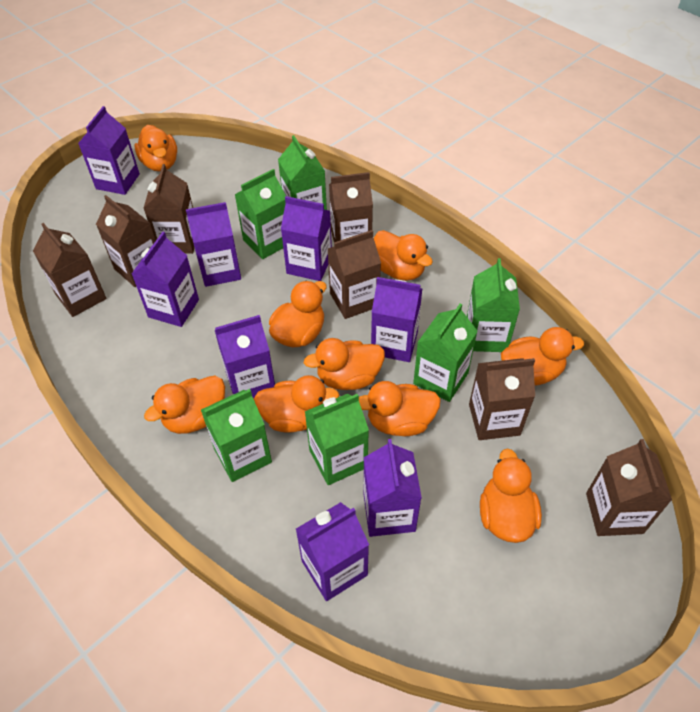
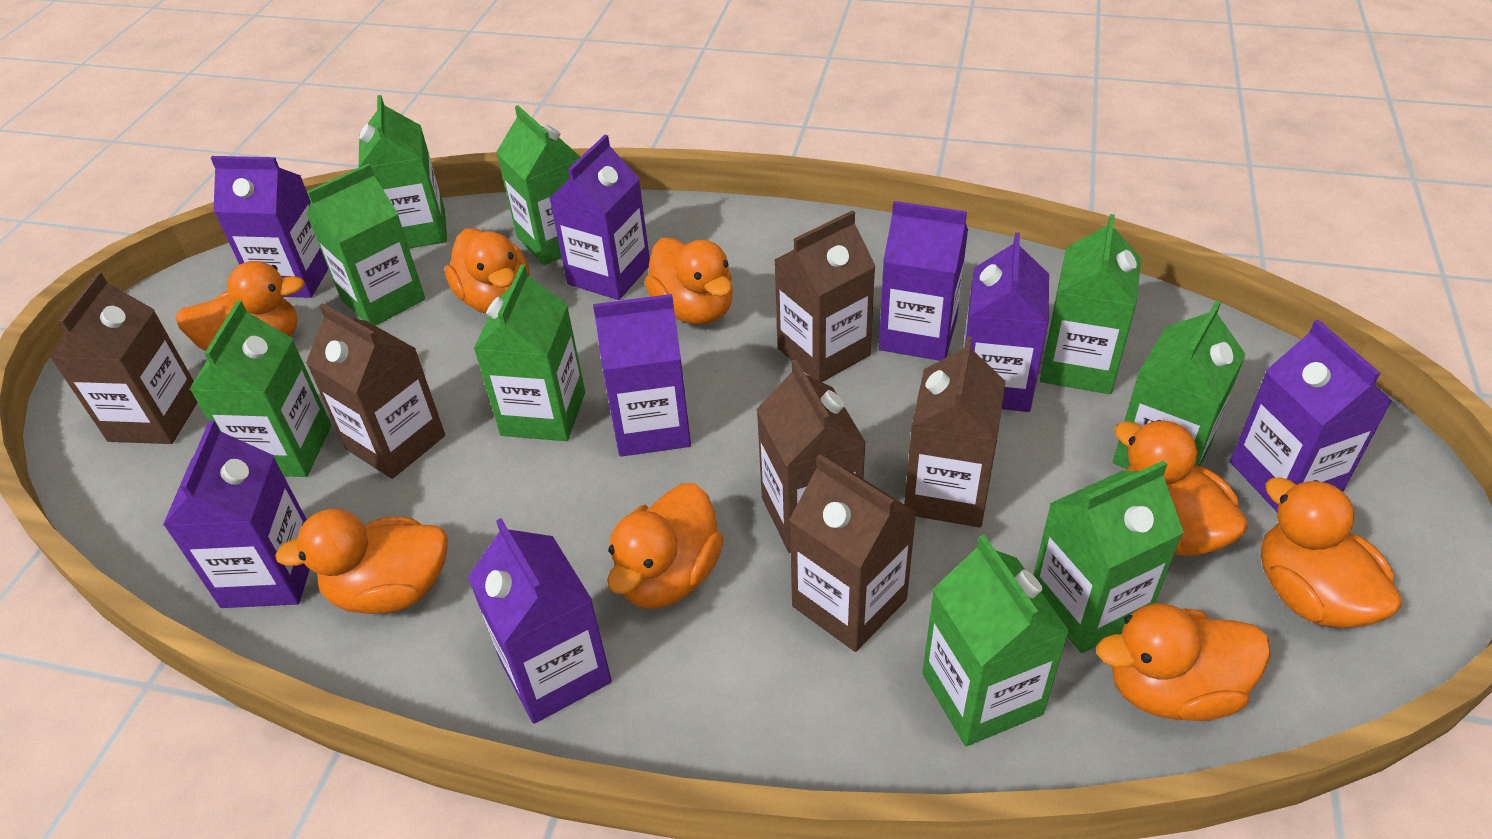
brown carton: 7 -> 6
green carton: 6 -> 9
orange duck: 9 -> 8

